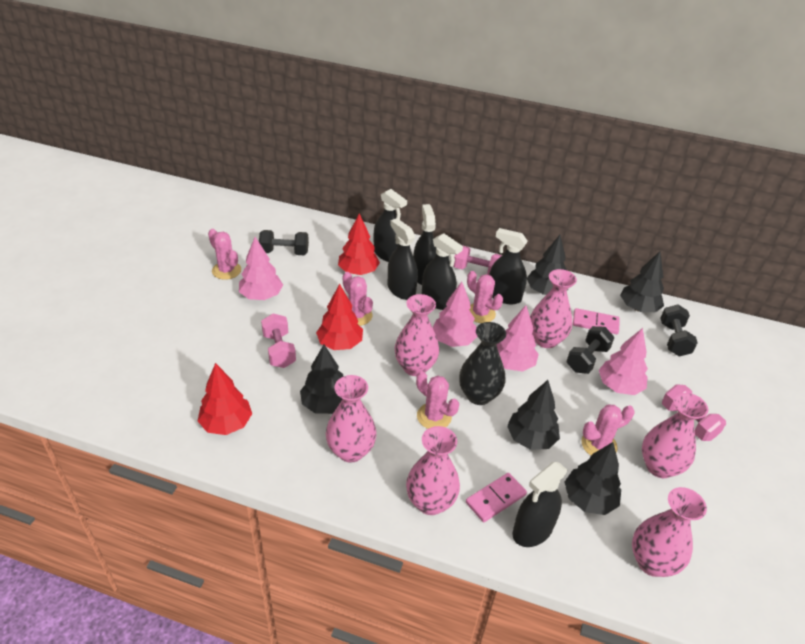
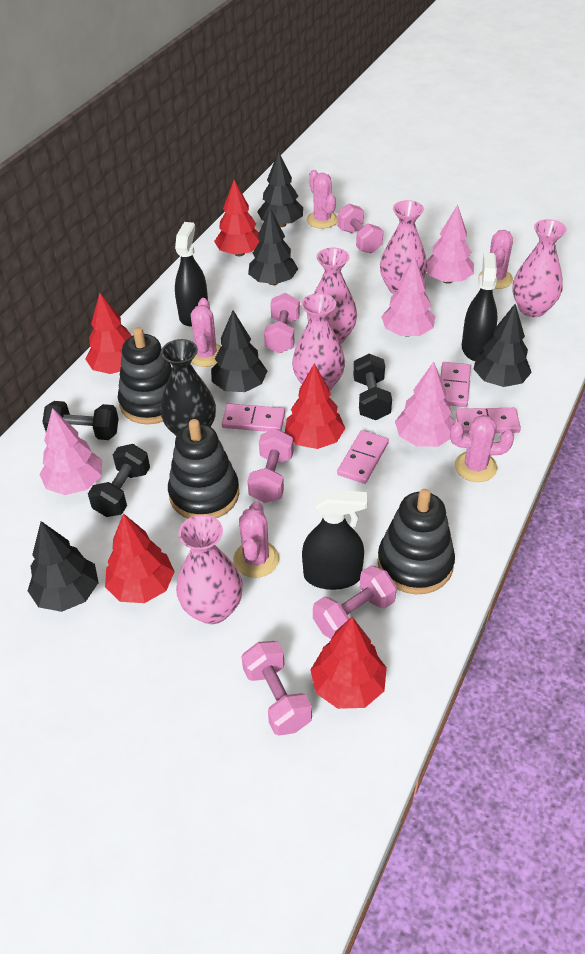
black spray bottle: 6 -> 3
black stacking toy: 0 -> 3
pink domino: 2 -> 4
pink dumbbell: 3 -> 5
pink vase: 6 -> 5
red tree: 3 -> 5

